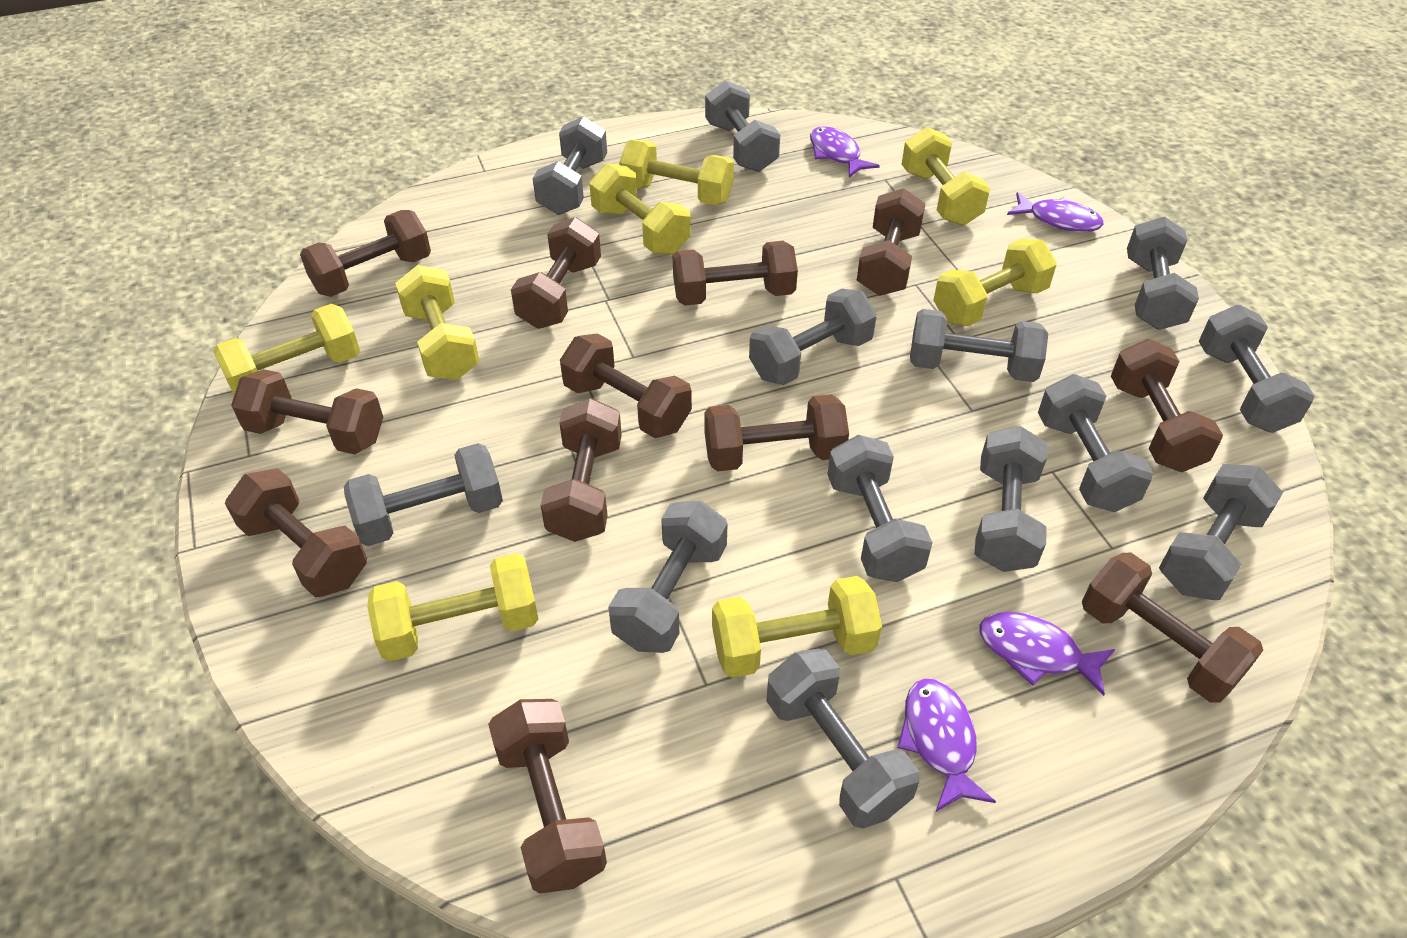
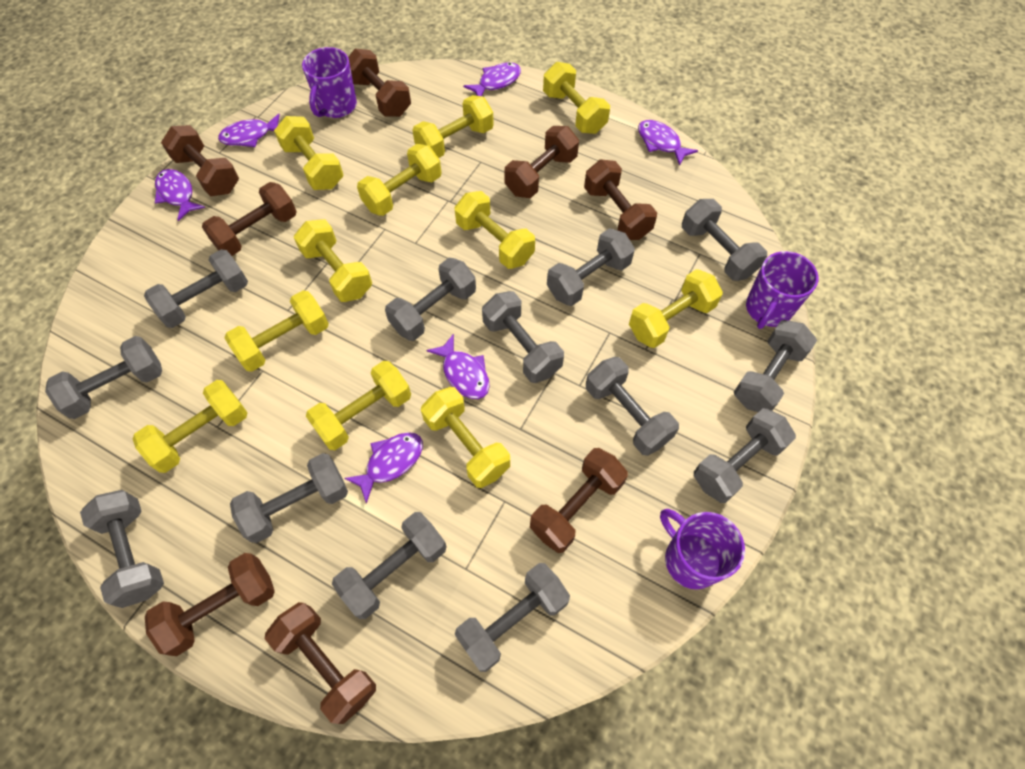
brown dumbbell: 12 -> 8
purple fish: 4 -> 6
purple mug: 0 -> 3
yellow dumbbell: 8 -> 11

